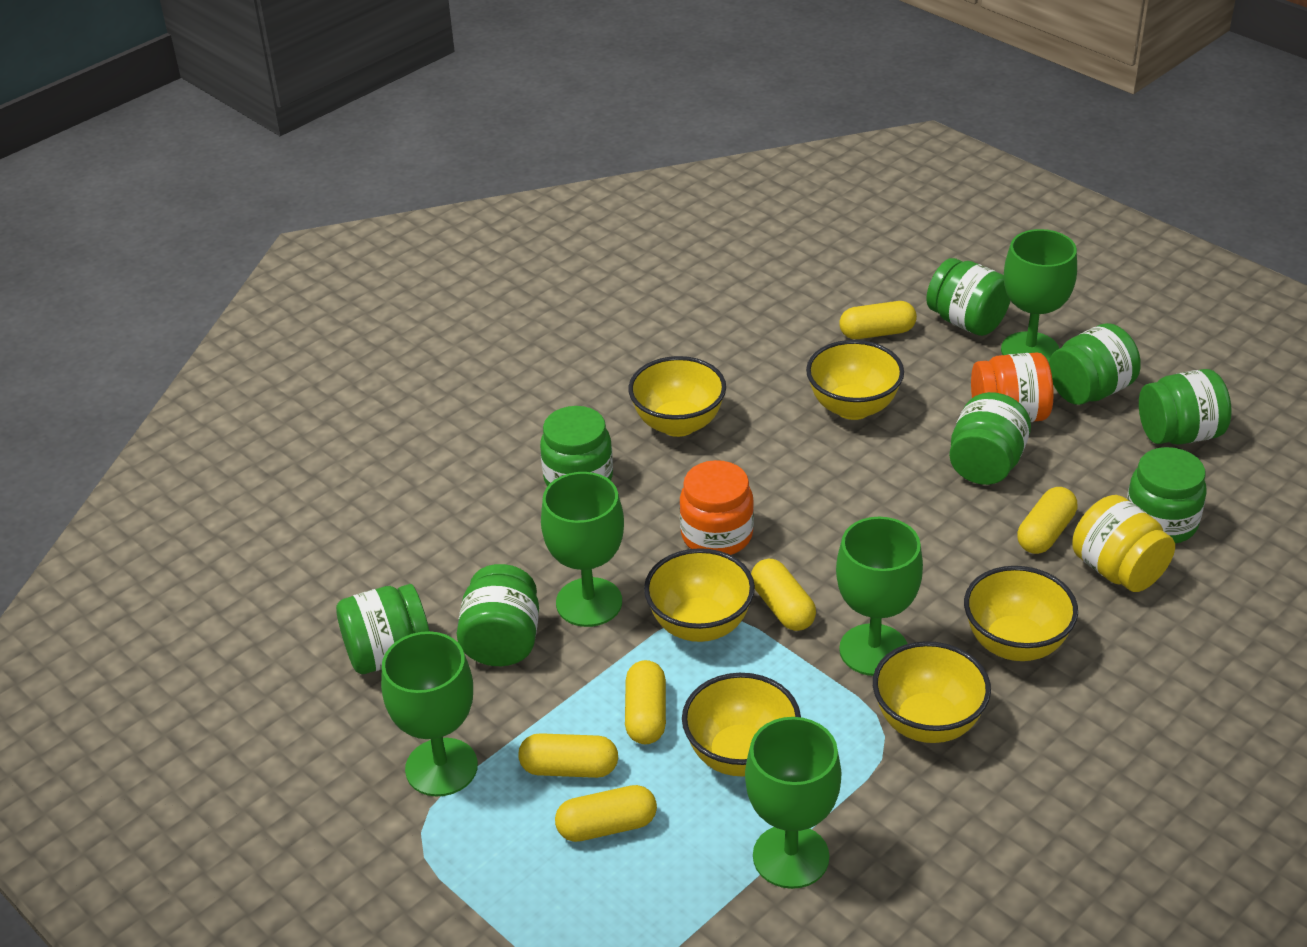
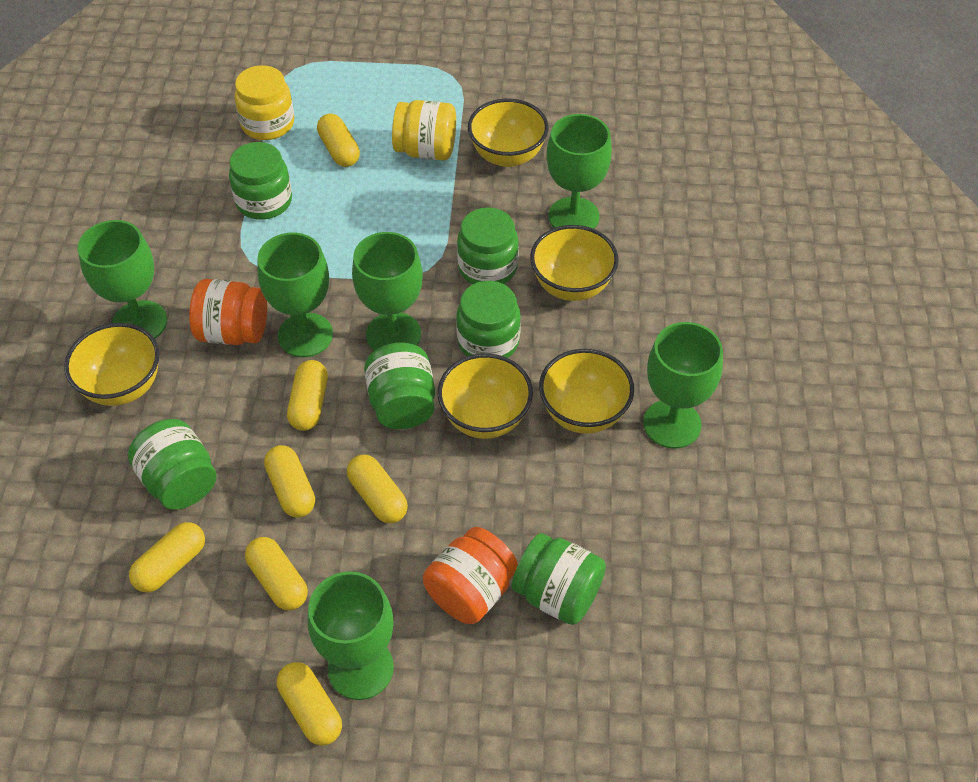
green goblet: 5 -> 6
green jar: 8 -> 6
yellow bowl: 6 -> 5
yellow capsule: 6 -> 7
yellow jar: 1 -> 2

